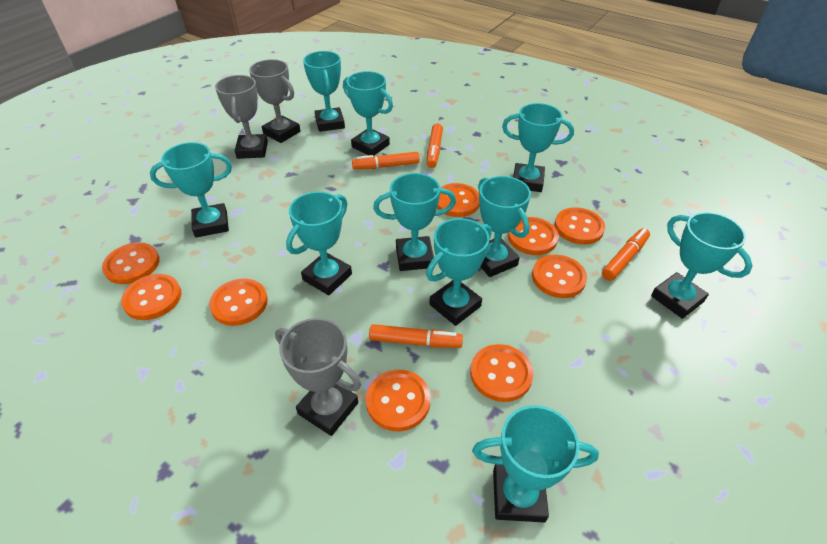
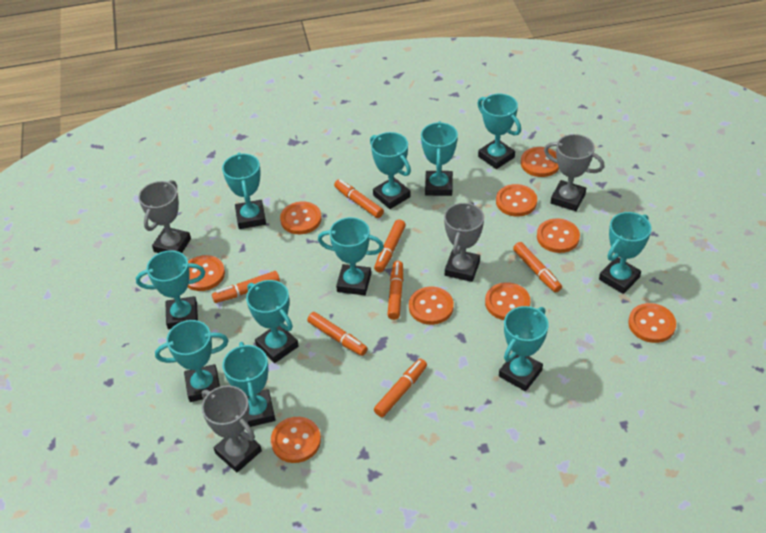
grey trophy: 3 -> 4
orange marker: 4 -> 7
turquoise trophy: 10 -> 11

